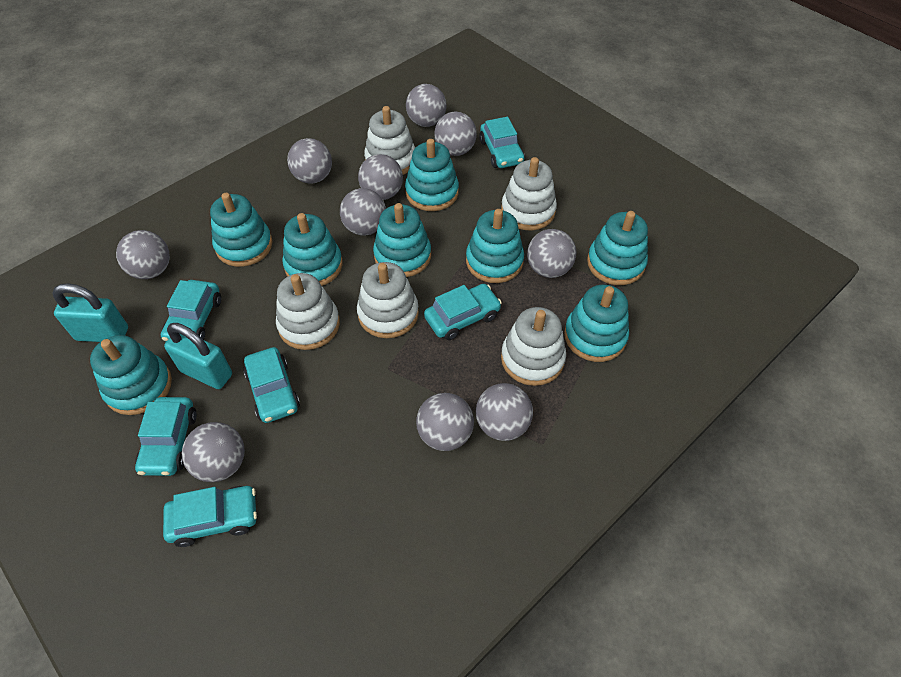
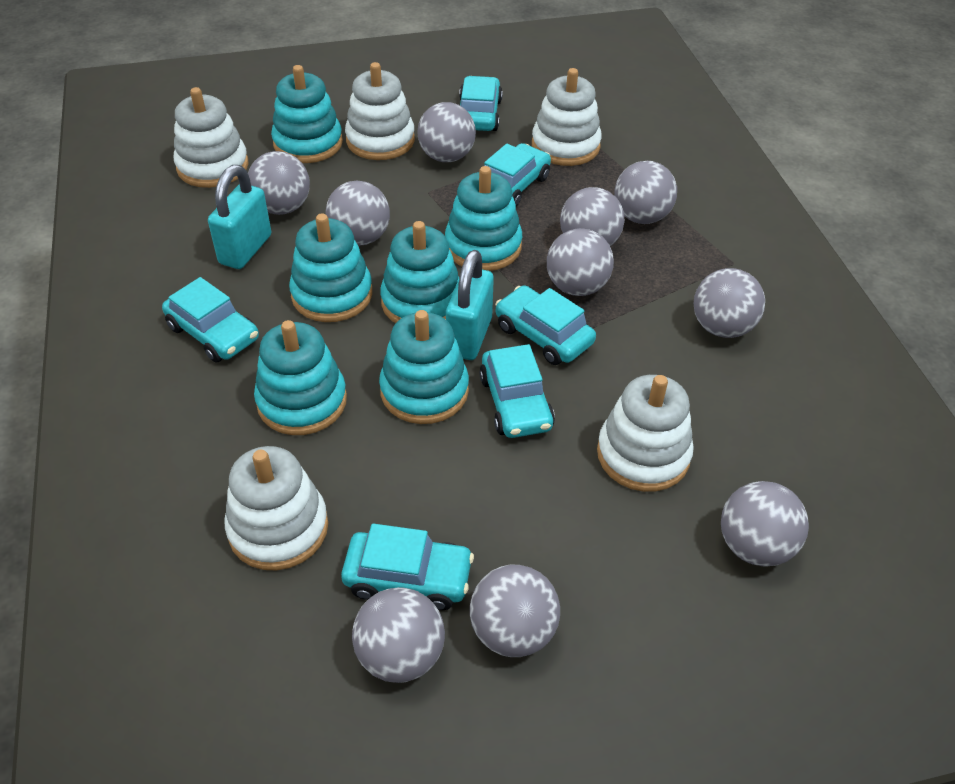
turquoise stacking toy: 8 -> 6

